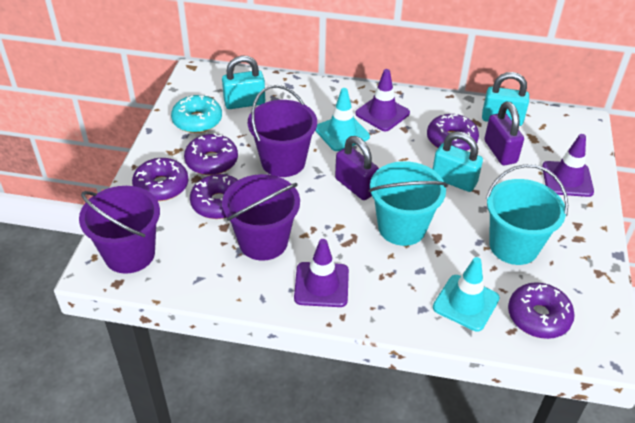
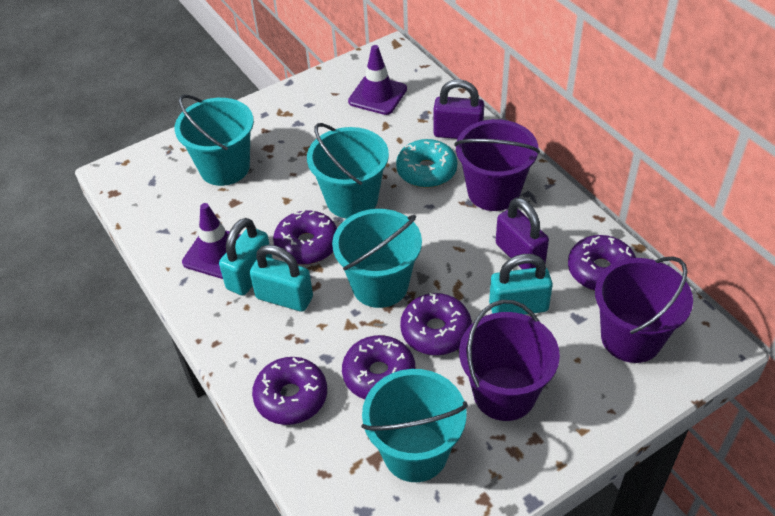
purple traffic cone: 3 -> 2
turquoise bucket: 2 -> 4
turquoise traffic cone: 2 -> 0

